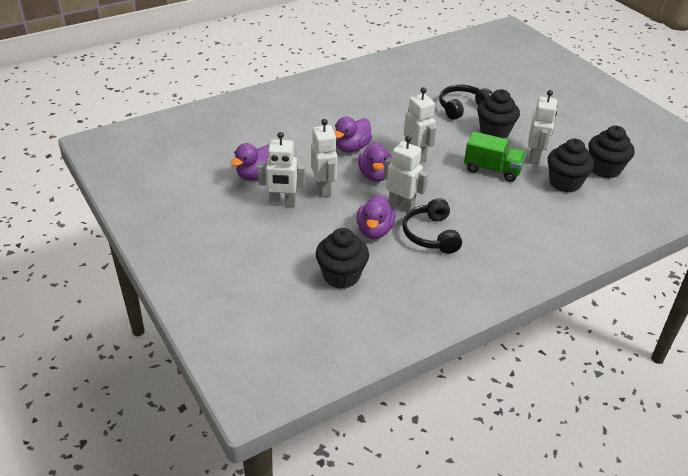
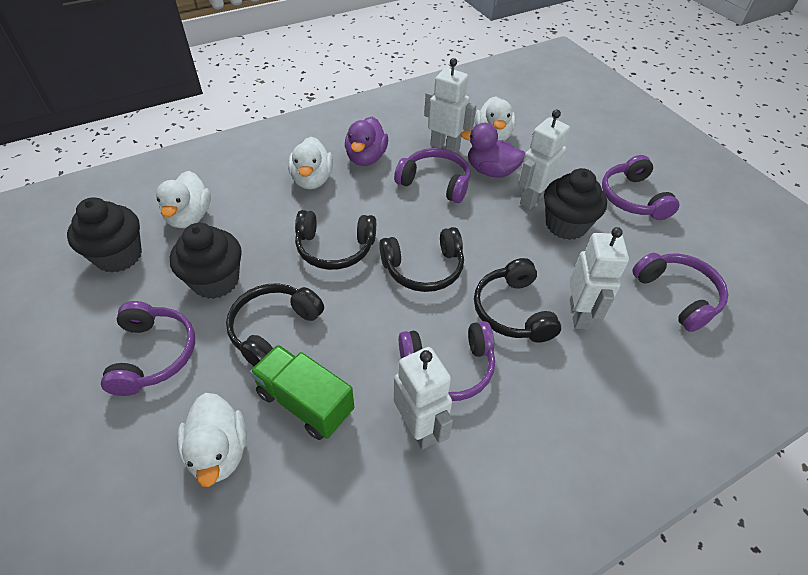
black cupcake: 4 -> 3
black headphones: 2 -> 4
purple duck: 4 -> 2
purple headphones: 0 -> 5
white duck: 0 -> 4
white robot: 5 -> 4

